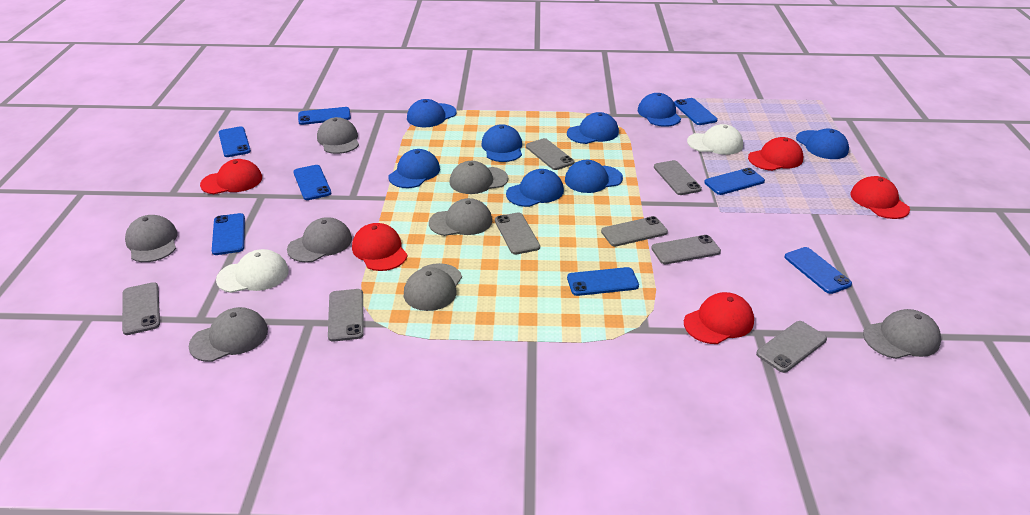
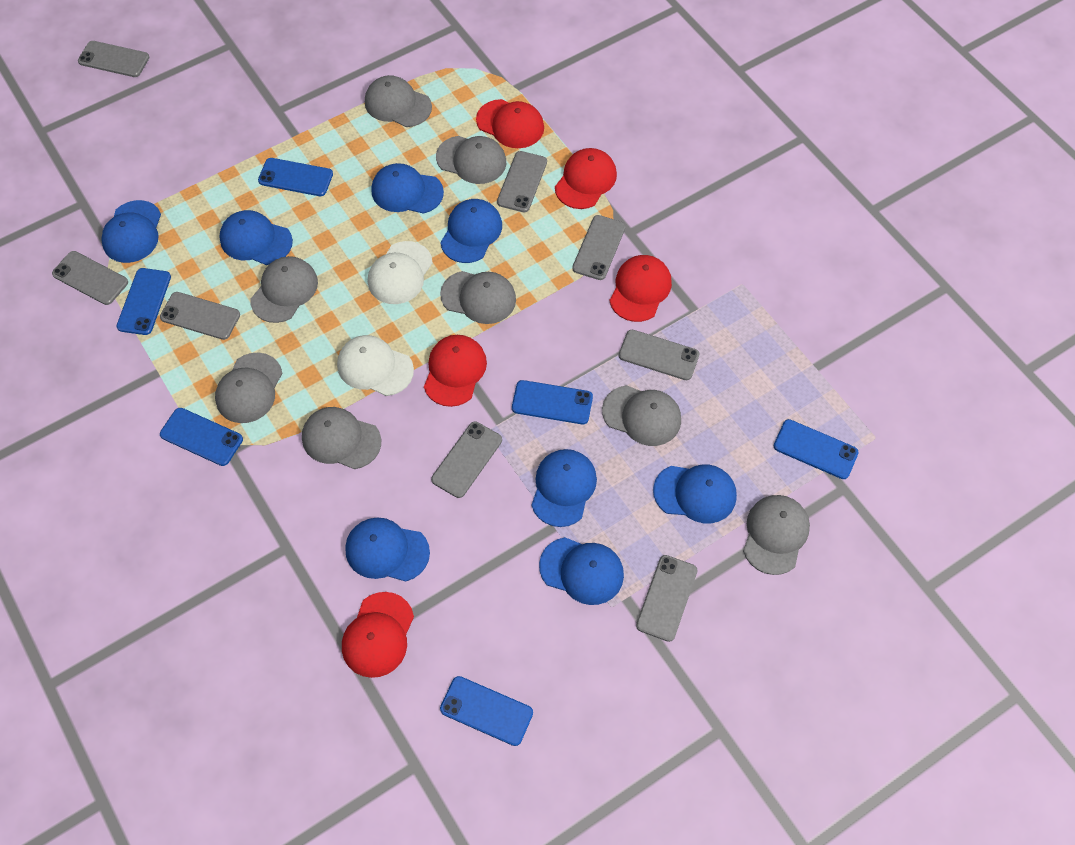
blue phone: 8 -> 6

